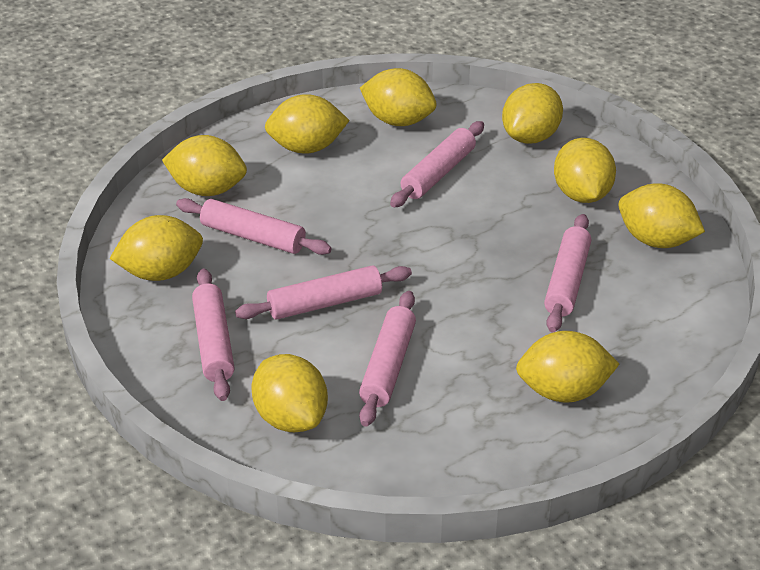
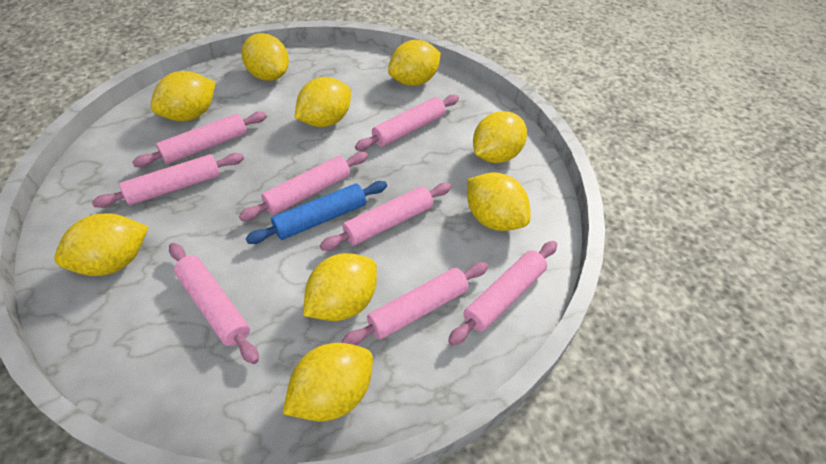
blue rolling pin: 0 -> 1
pink rolling pin: 6 -> 8

